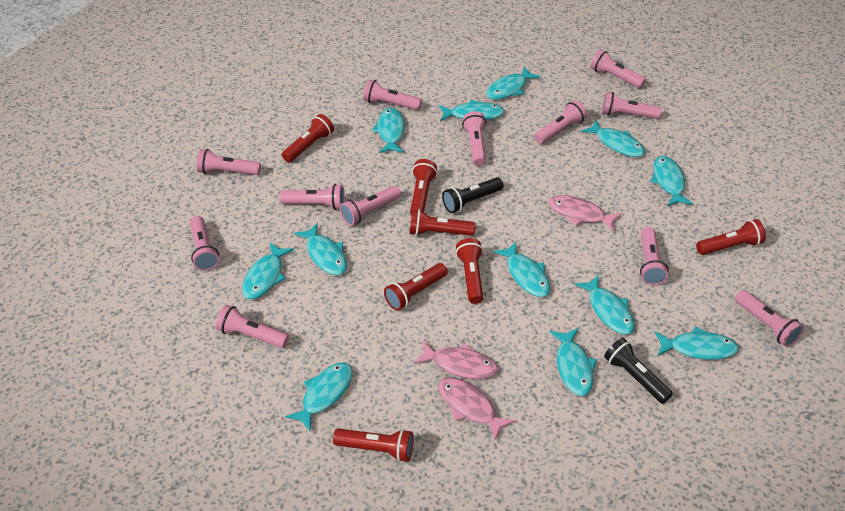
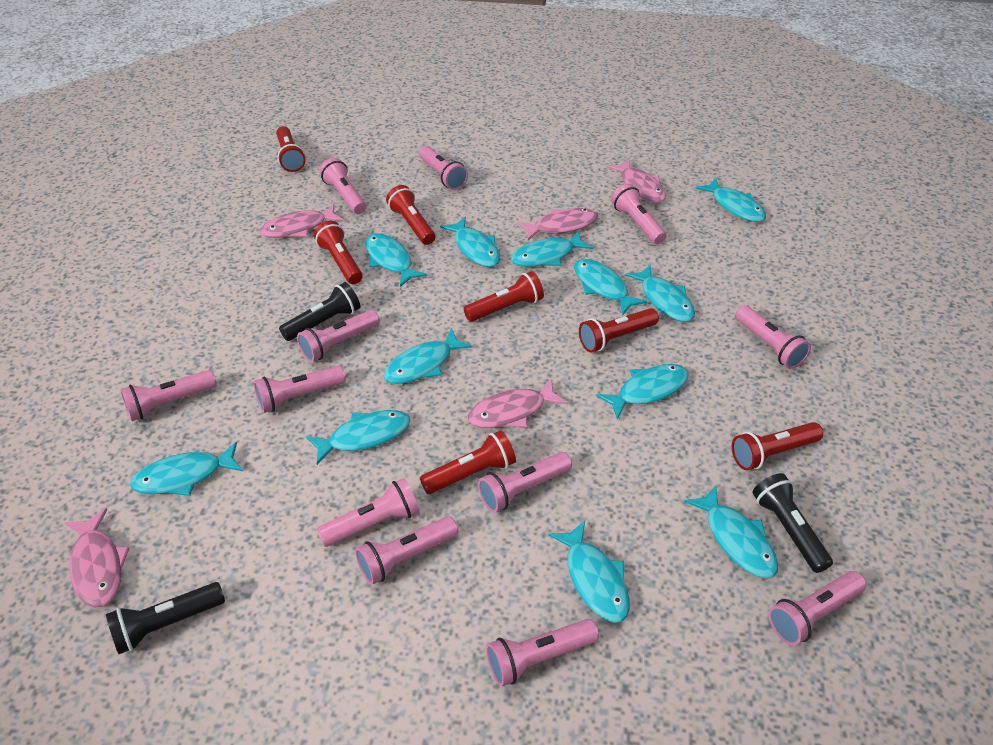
black flashlight: 2 -> 3
pink fish: 3 -> 5

